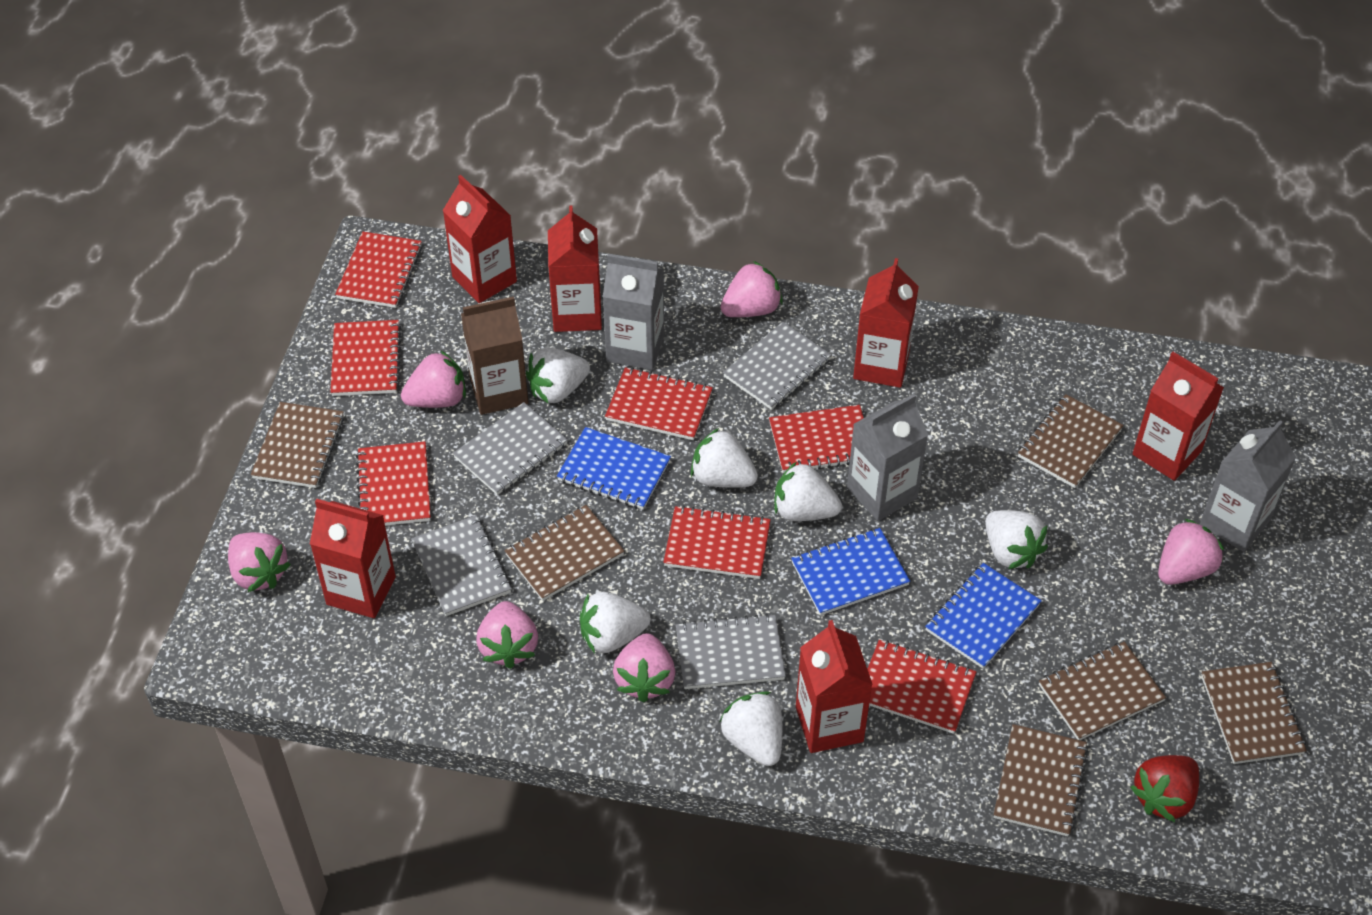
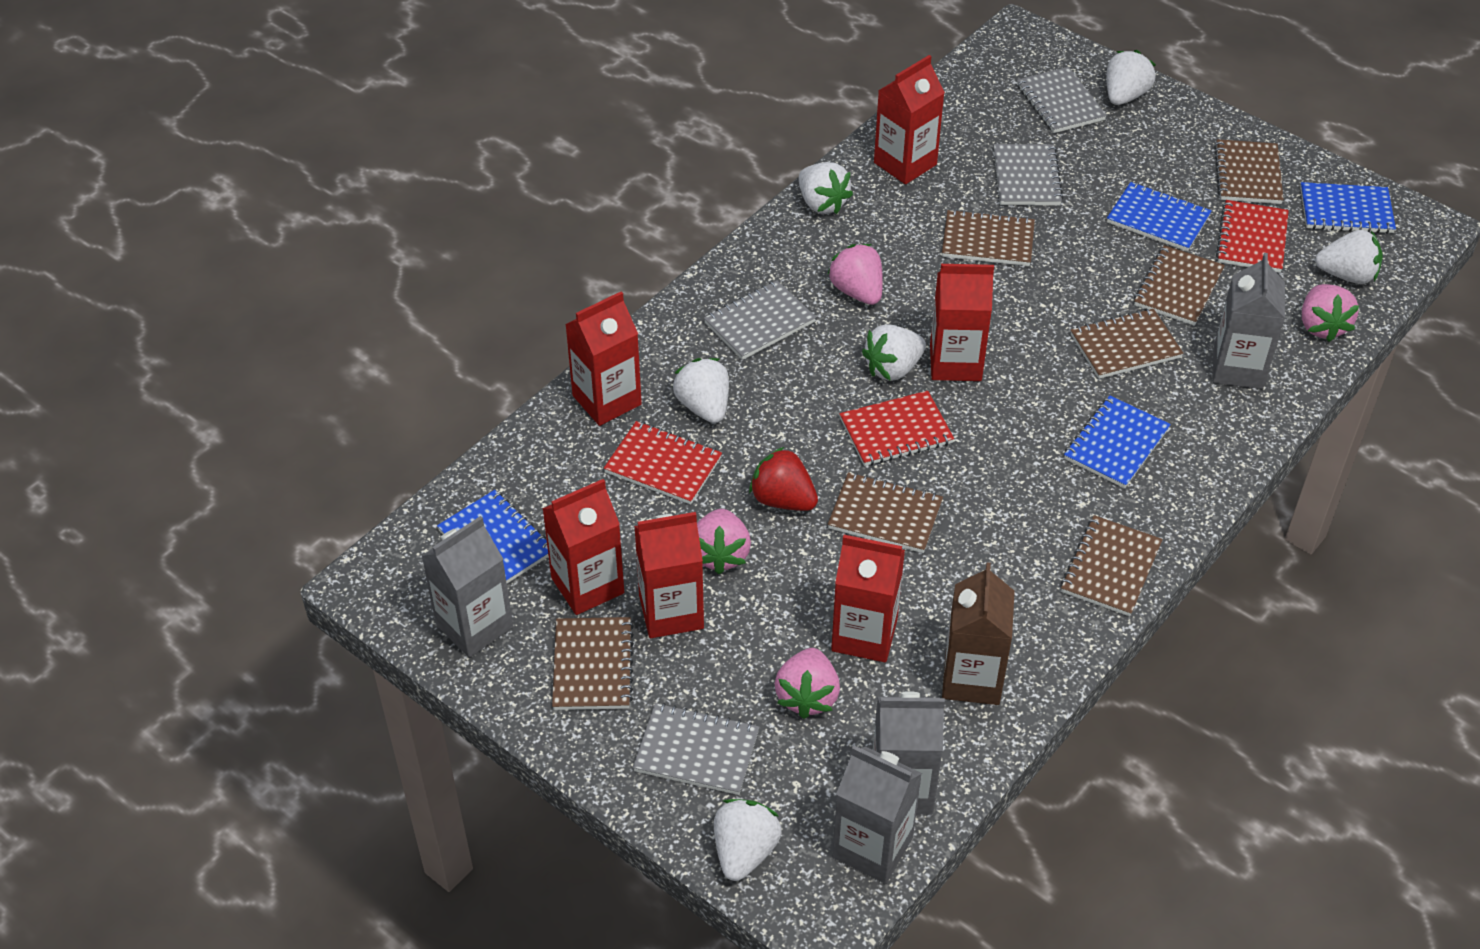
blue notebook: 3 -> 4
brown notebook: 6 -> 7
grey carton: 3 -> 4
pink strawberry: 6 -> 4
red notebook: 7 -> 3

